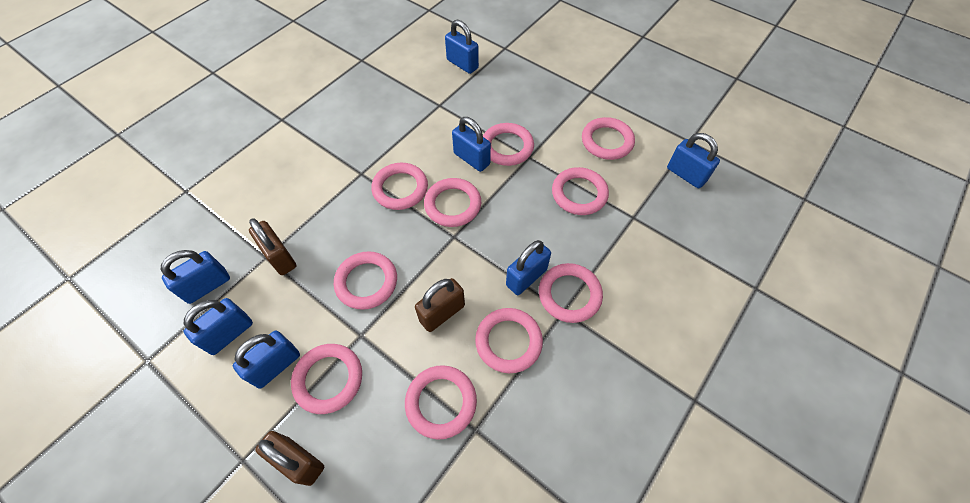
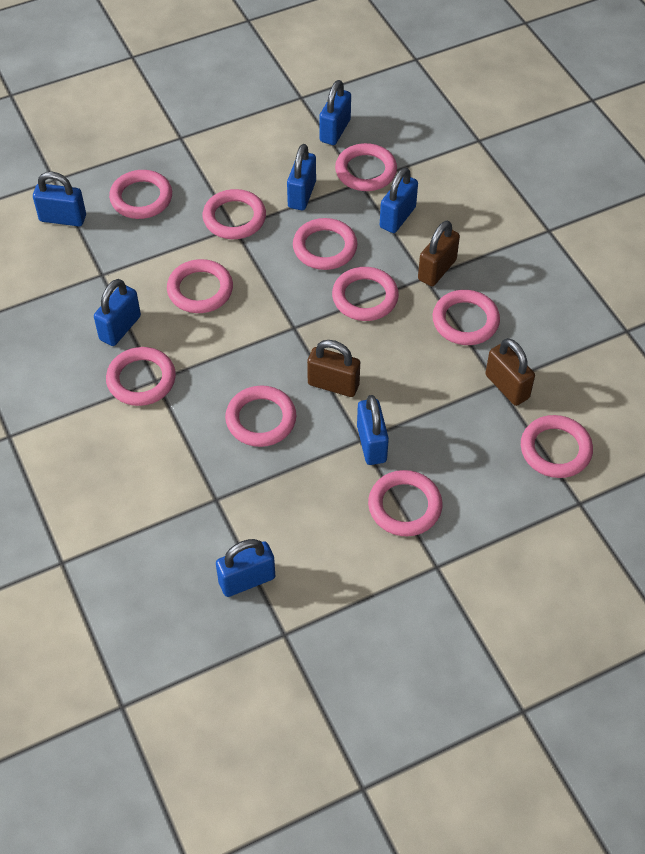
pink ring: 10 -> 11

